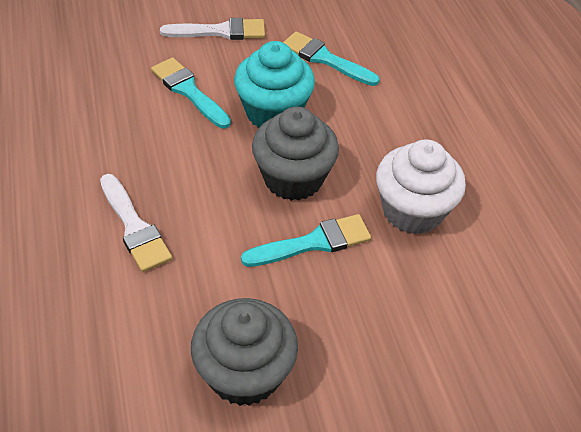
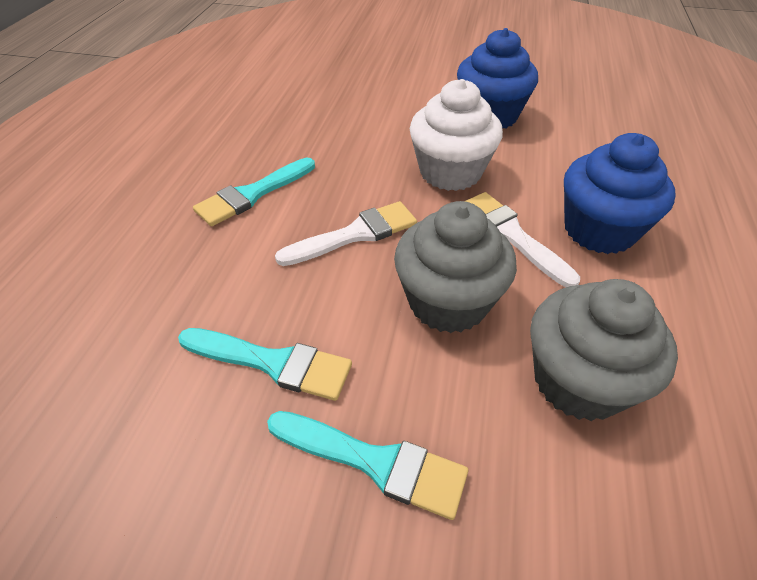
blue cupcake: 0 -> 2
turquoise cupcake: 1 -> 0

